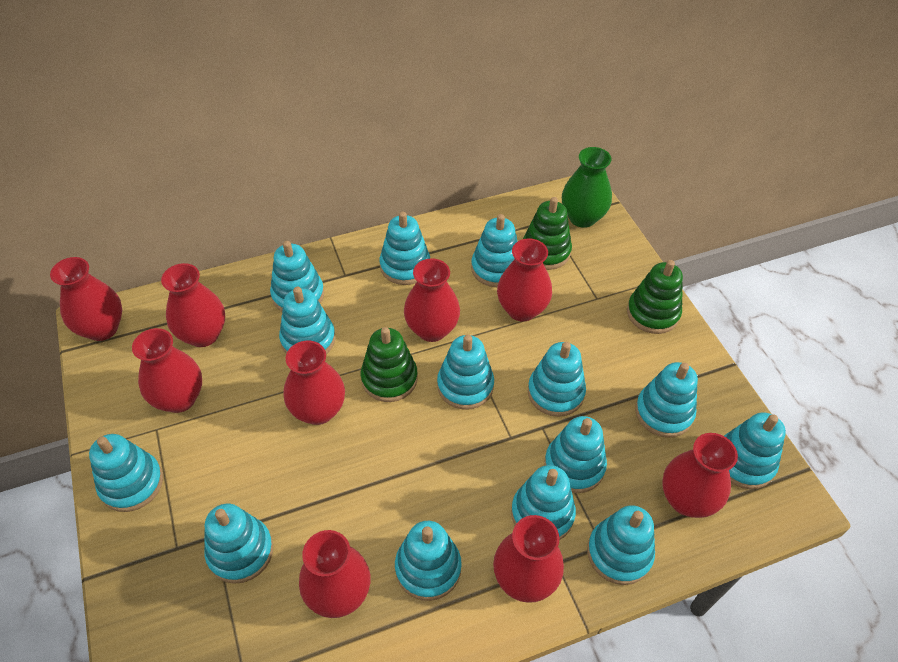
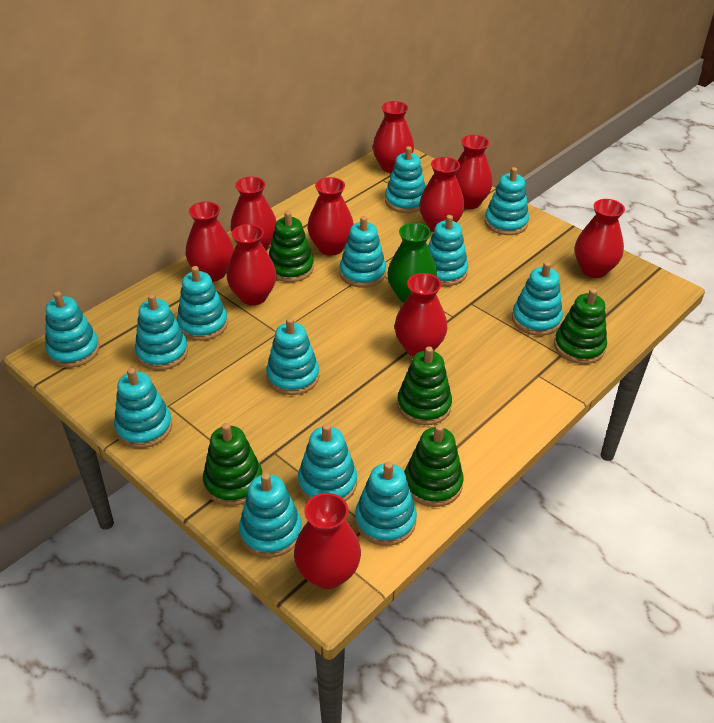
green stacking toy: 3 -> 5
red vase: 9 -> 10
turquoise stacking toy: 14 -> 13

